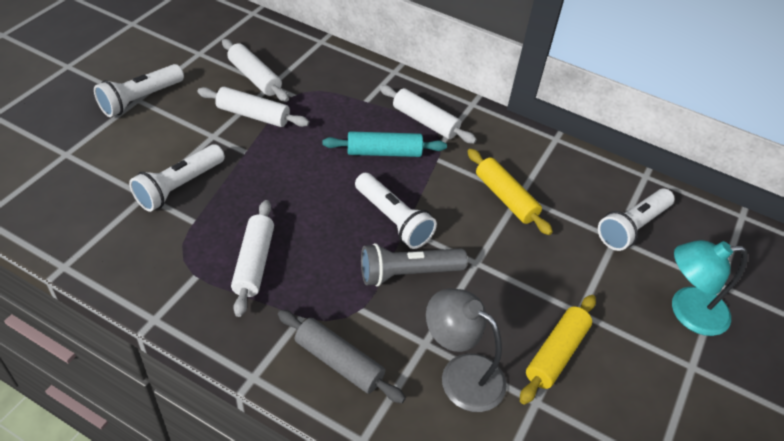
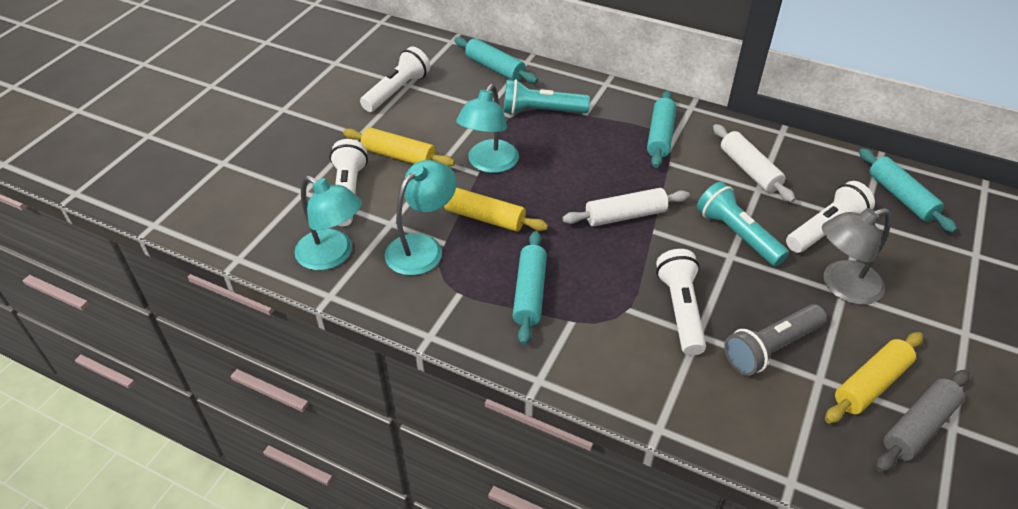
turquoise flashlight: 0 -> 2
turquoise lamp: 1 -> 3
turquoise rolling pin: 1 -> 4
white rolling pin: 4 -> 2
yellow rolling pin: 2 -> 3

